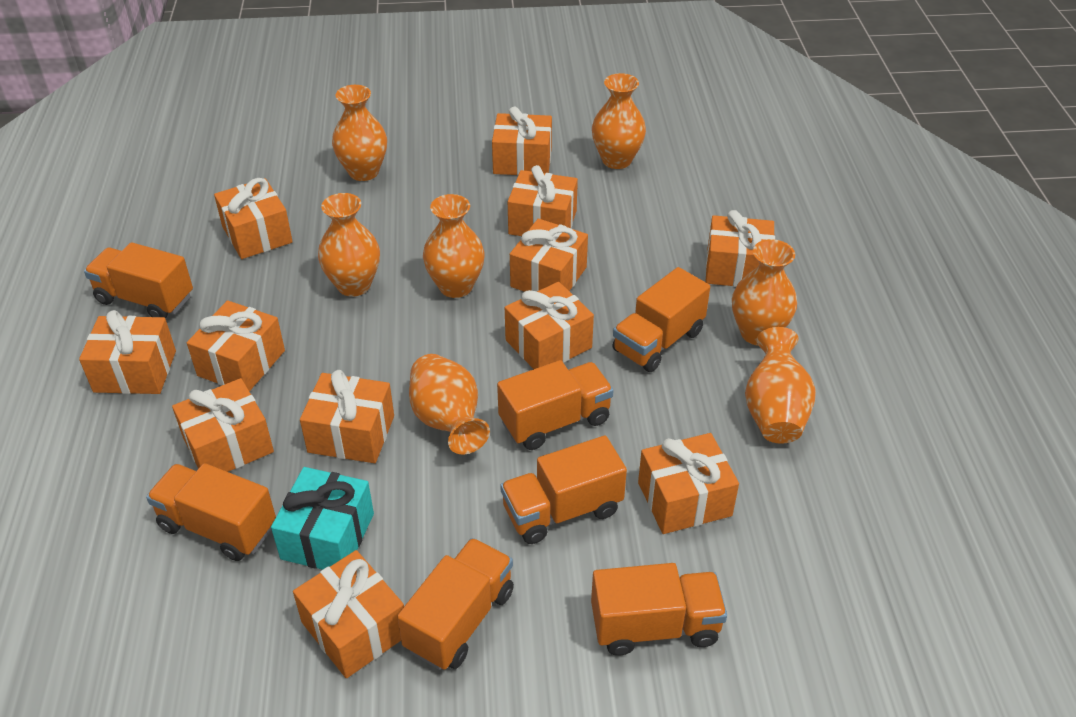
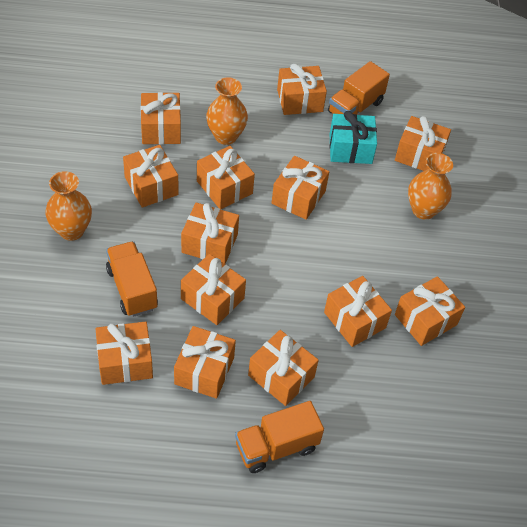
orange gift: 12 -> 13
orange truck: 7 -> 3
orange vase: 7 -> 3

